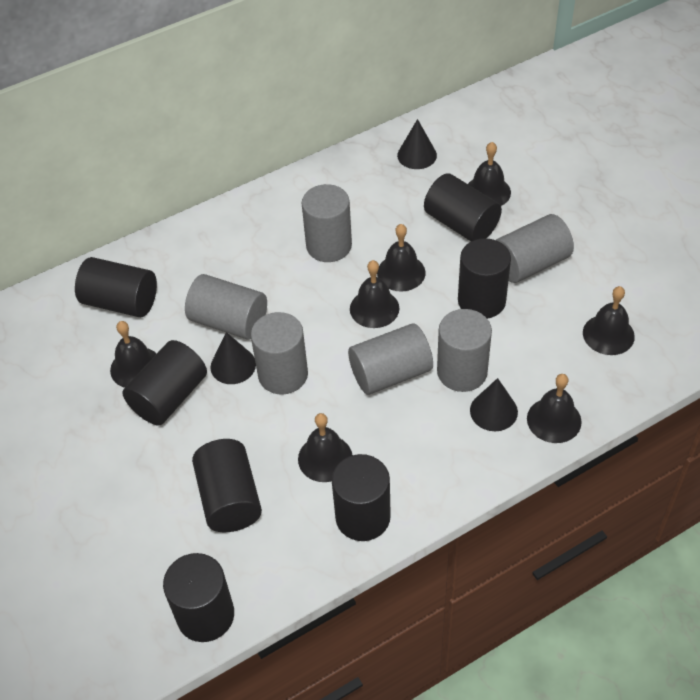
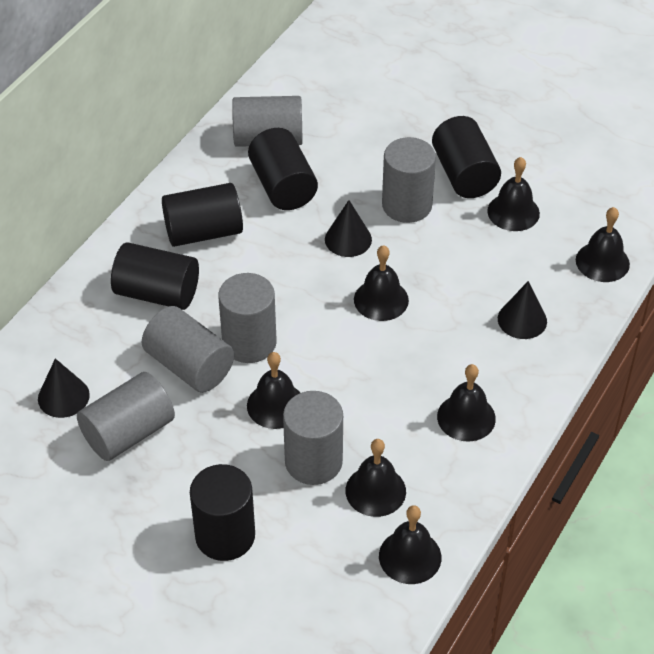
black cylinder: 7 -> 5

